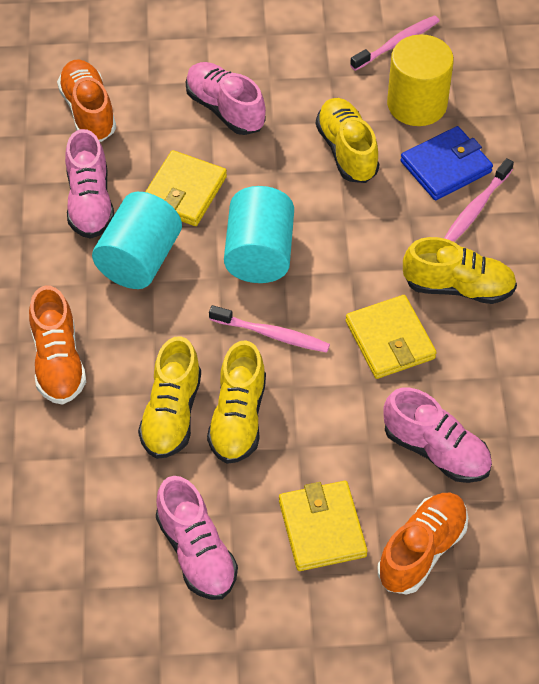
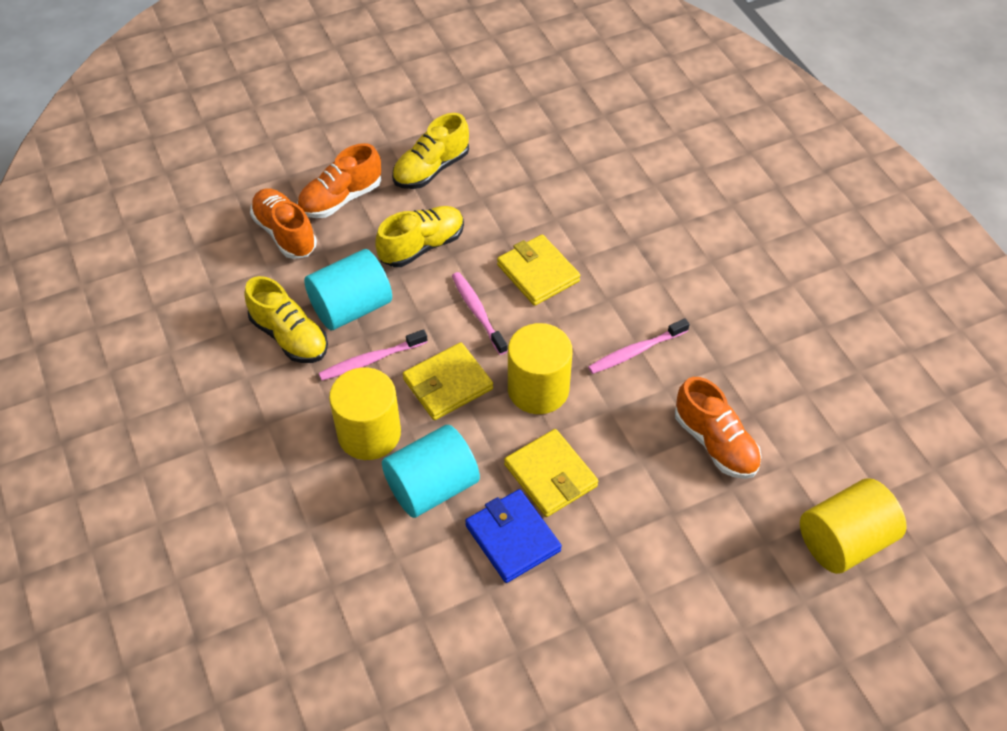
pink shoe: 4 -> 0
yellow cylinder: 1 -> 3
yellow shoe: 4 -> 3

